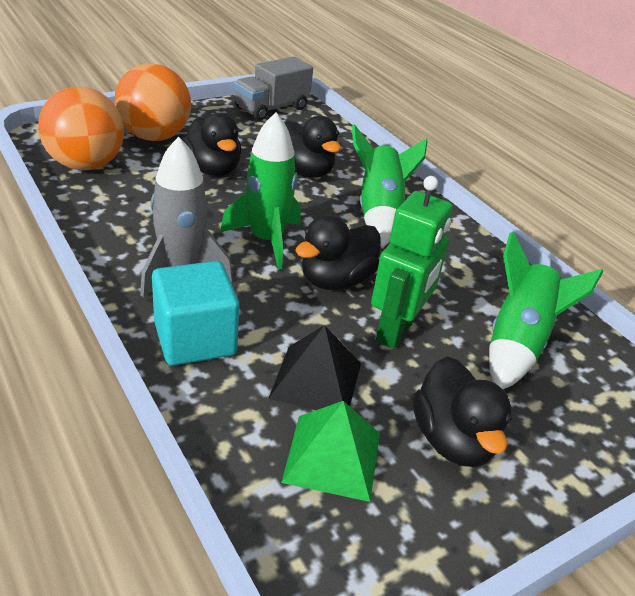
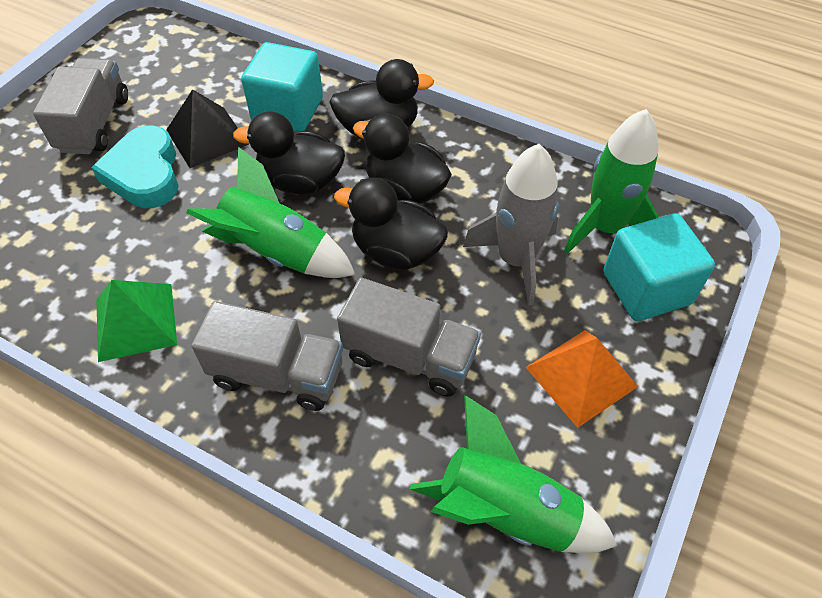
green robot: 1 -> 0
grey truck: 1 -> 3
orange ball: 2 -> 0
orange pyramid: 0 -> 1
turquoise cube: 1 -> 2
turquoise heart: 0 -> 1

